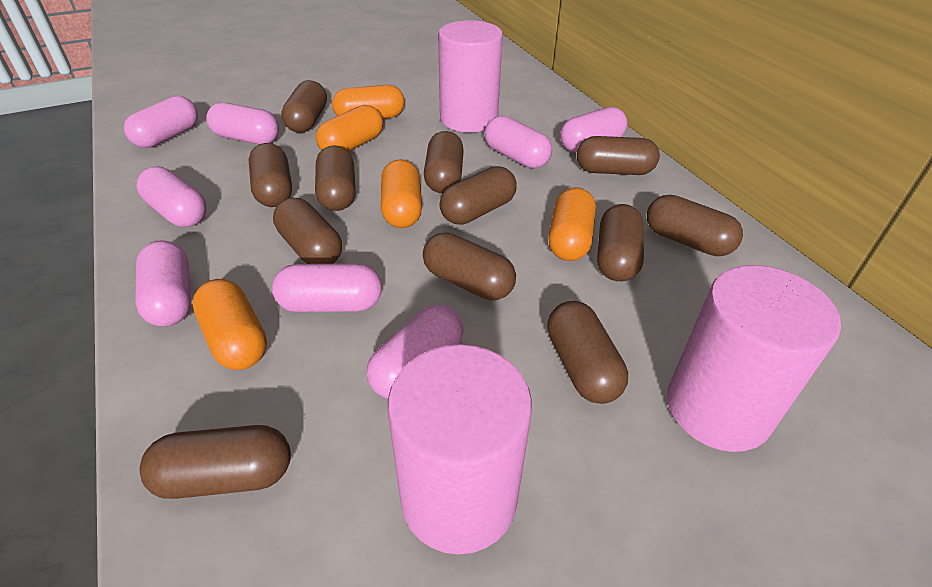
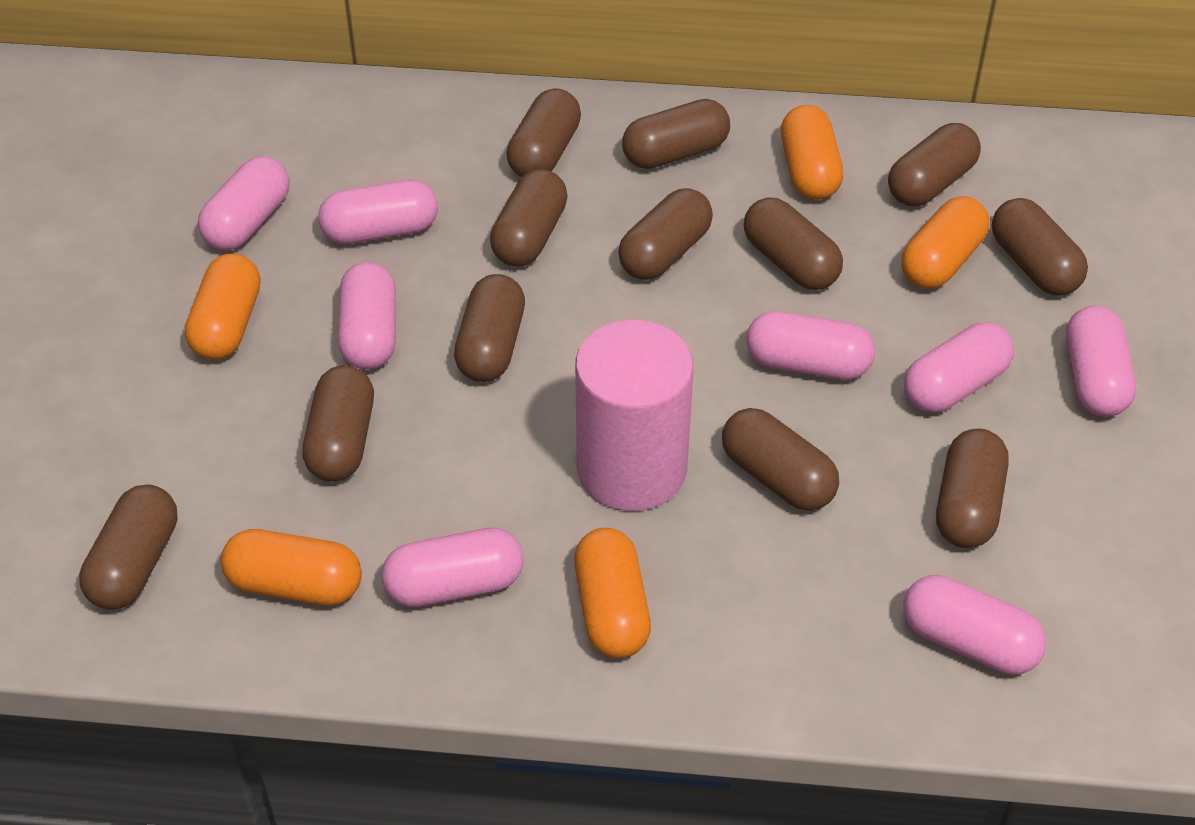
pink cylinder: 3 -> 1

